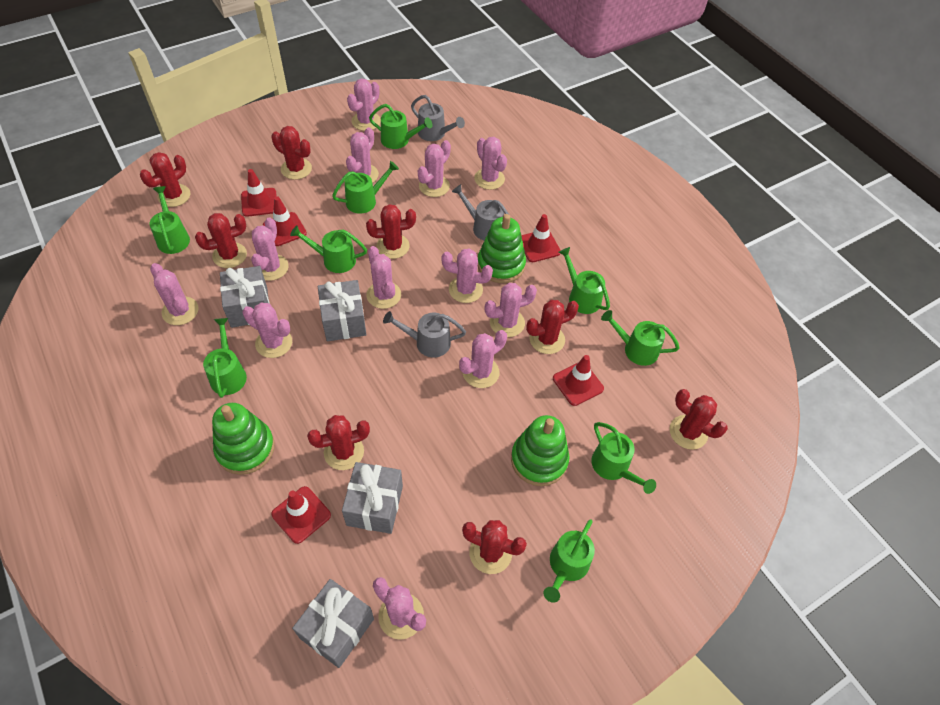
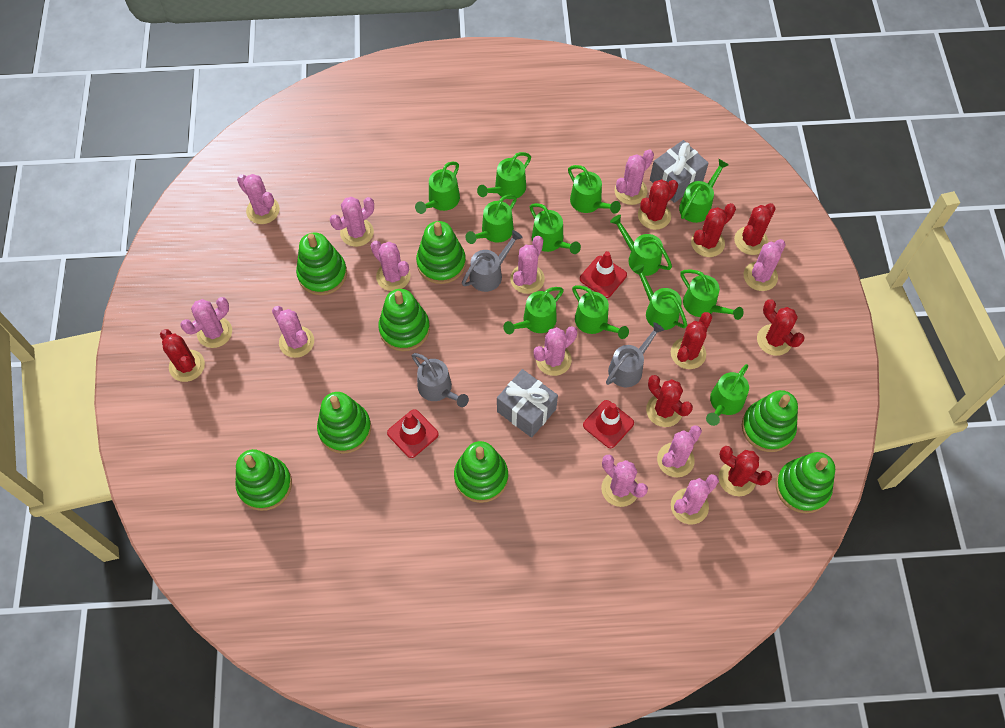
green stacking toy: 3 -> 8
green watering can: 9 -> 12
grey gift: 4 -> 2
red traffic cone: 5 -> 3

